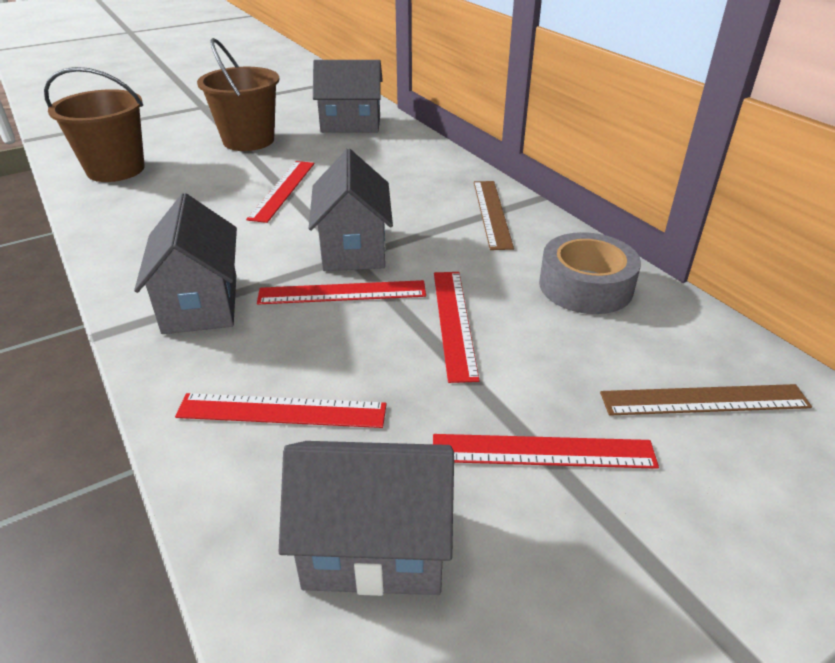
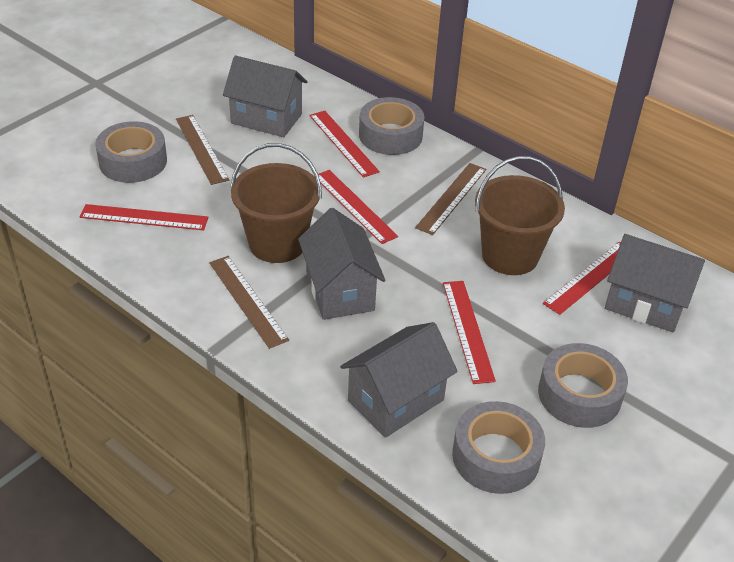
brown ruler: 2 -> 3
grey tape: 1 -> 4

